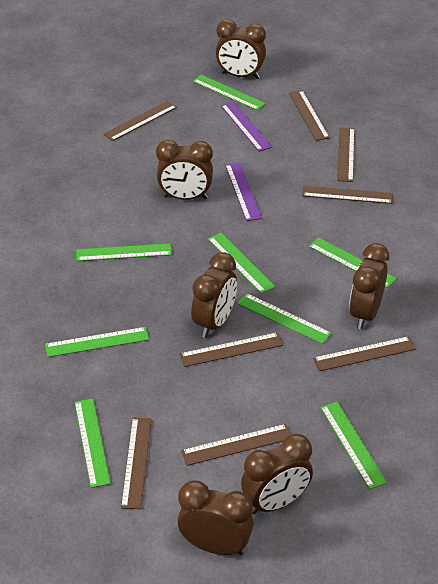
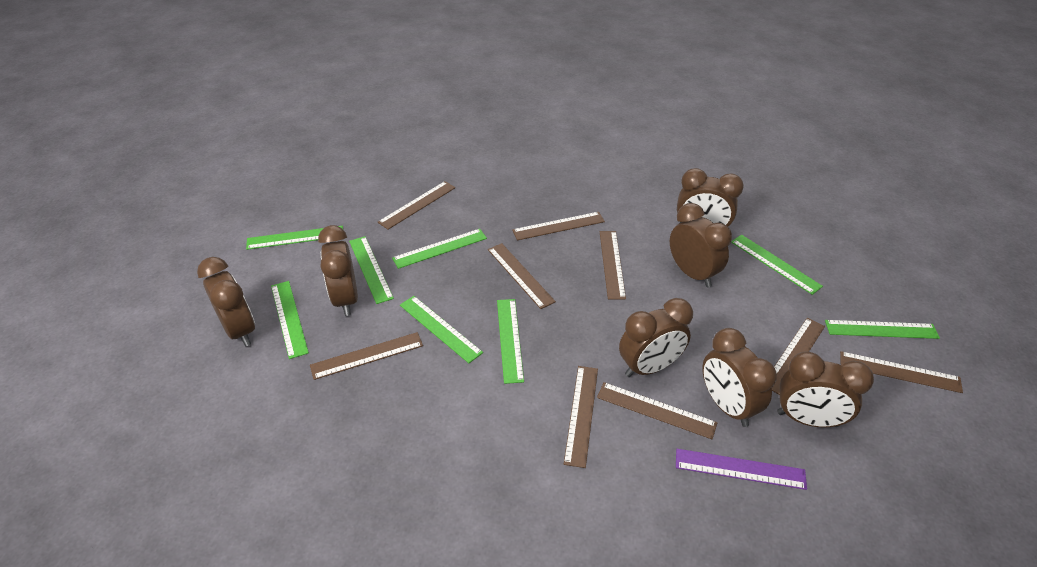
brown clock: 6 -> 7
brown ruler: 8 -> 9
purple ruler: 2 -> 1

